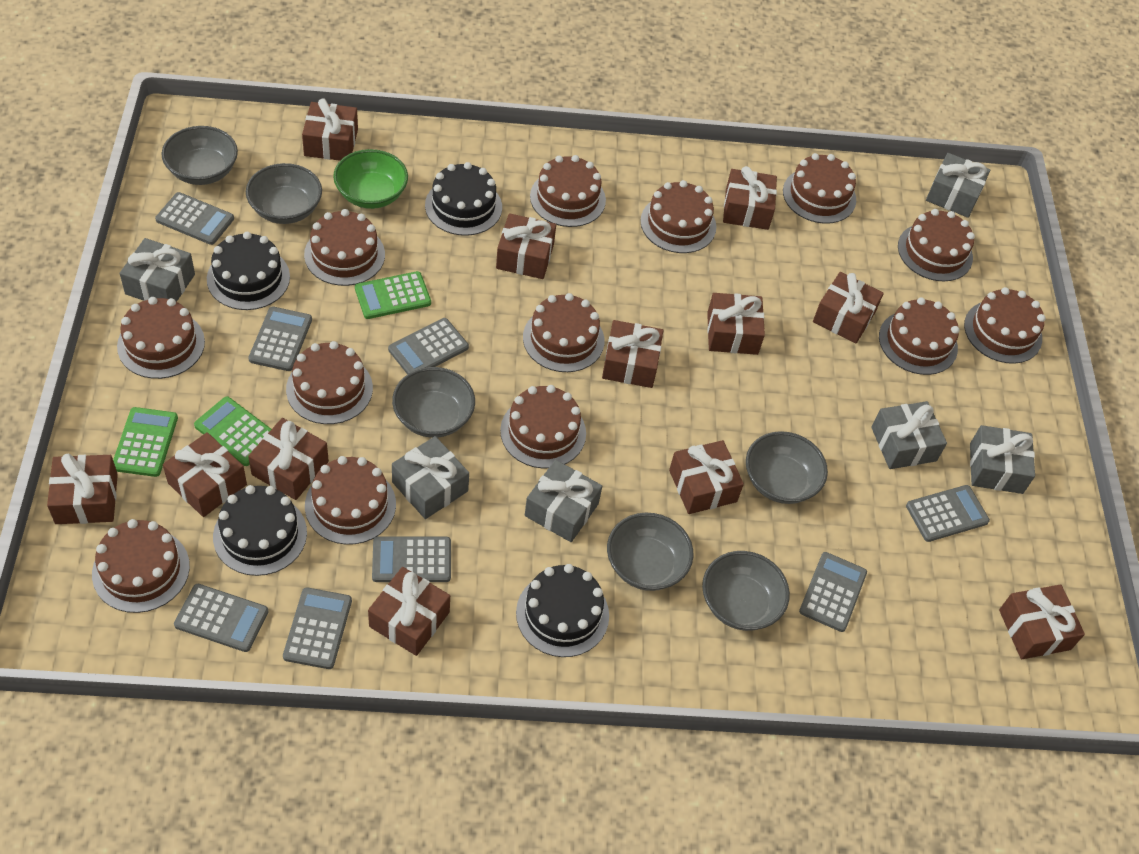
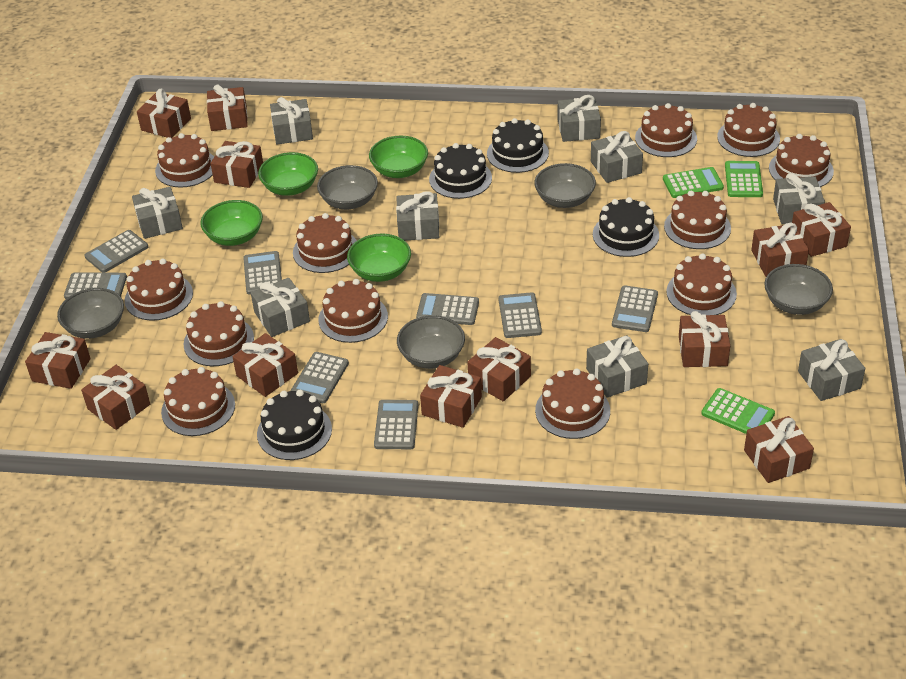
brown cake: 13 -> 12
green bowl: 1 -> 4
grey bowl: 6 -> 5
grey gift: 6 -> 9

